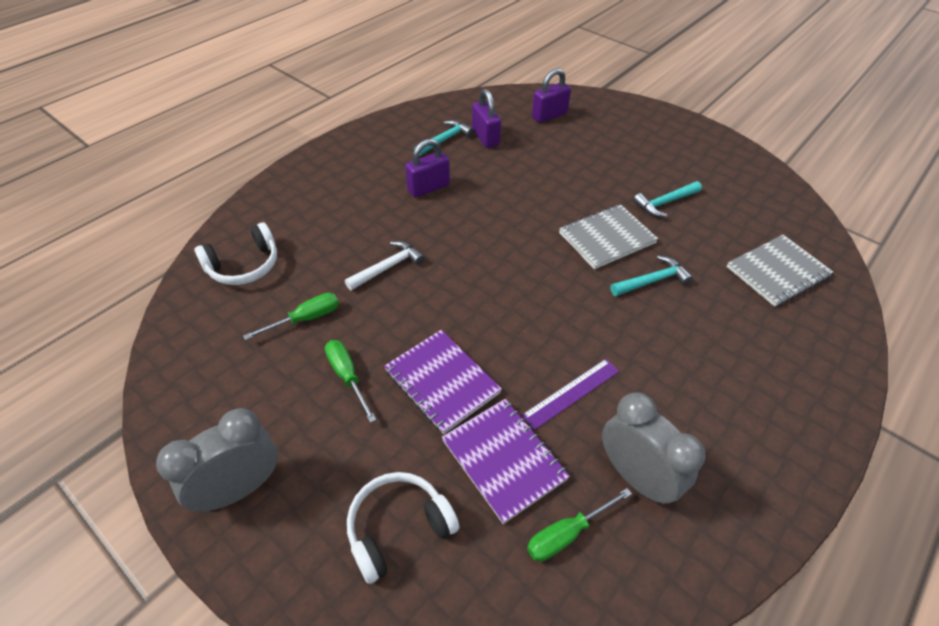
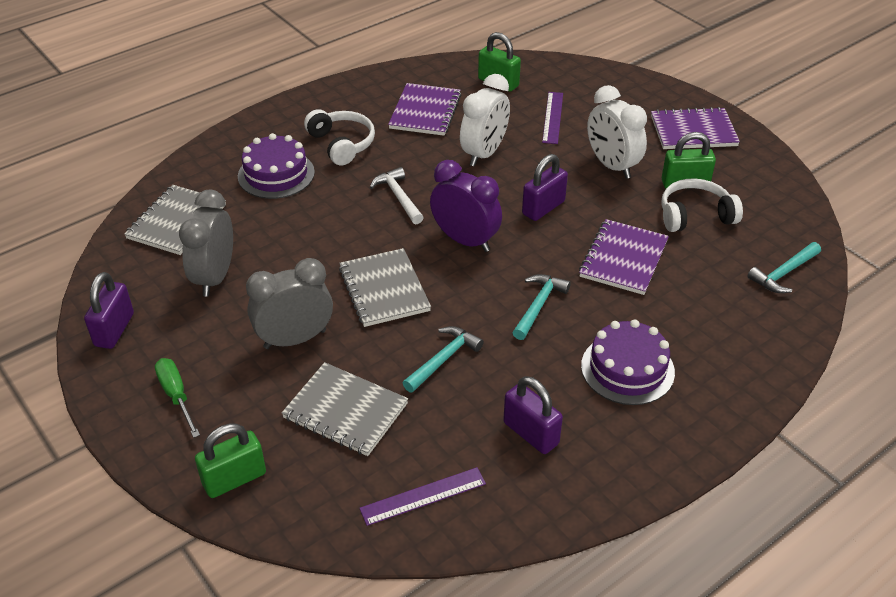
green padlock: 0 -> 3
green screwdriver: 3 -> 1
grey notebook: 2 -> 3
purple cake: 0 -> 2
purple clock: 0 -> 1
purple notebook: 2 -> 3
purple ruler: 1 -> 2
white clock: 0 -> 2

